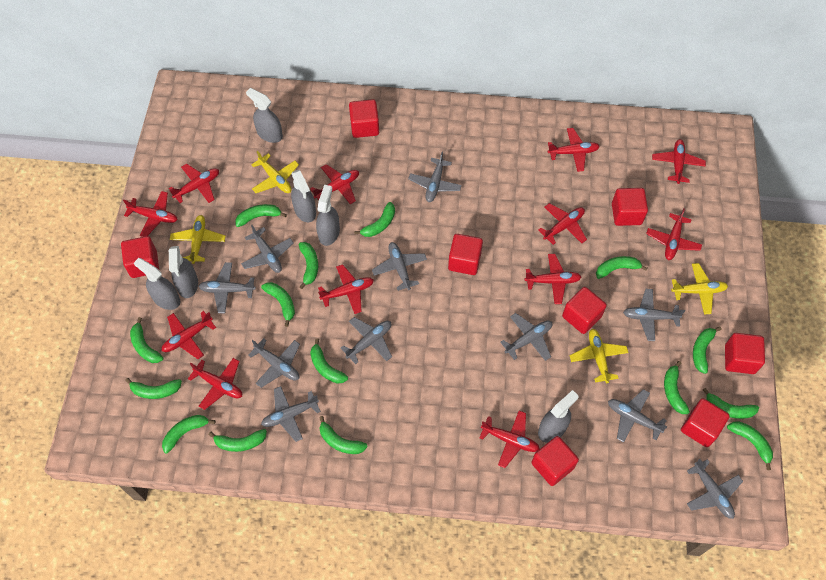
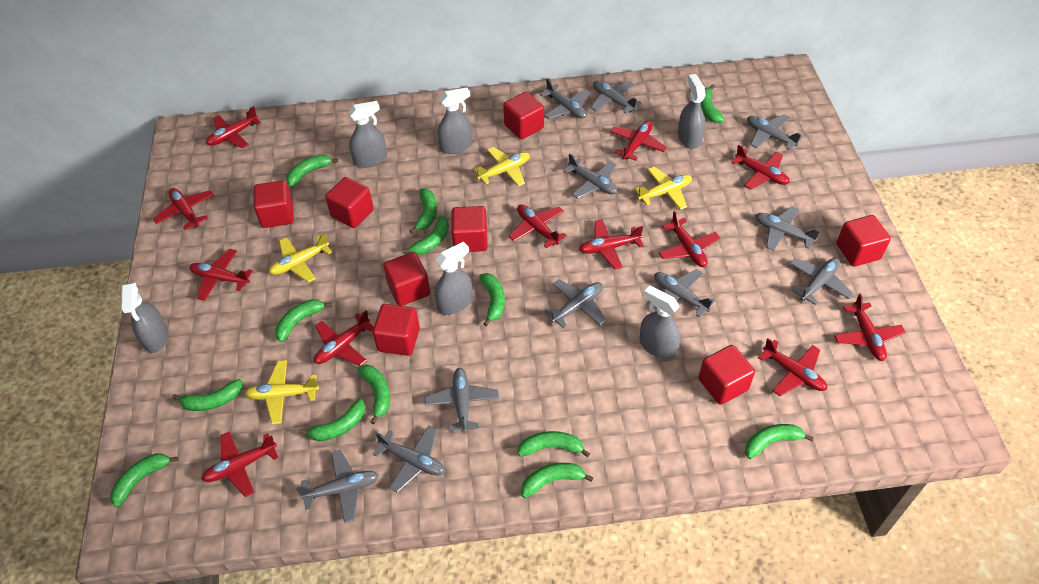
green banana: 15 -> 13

